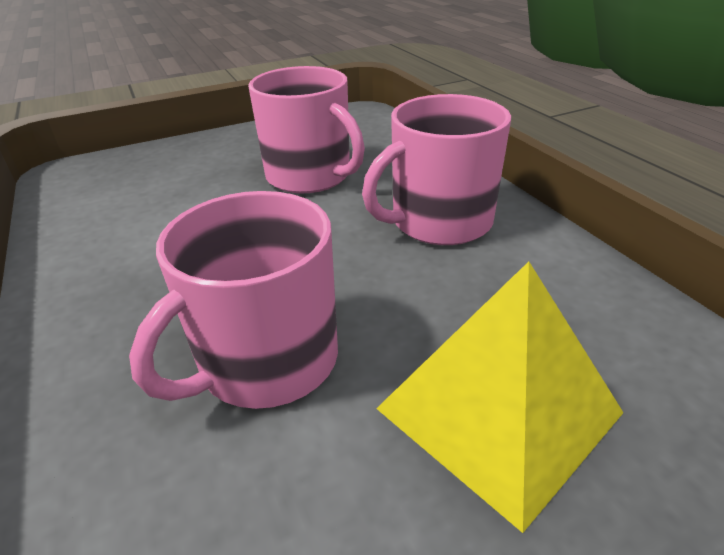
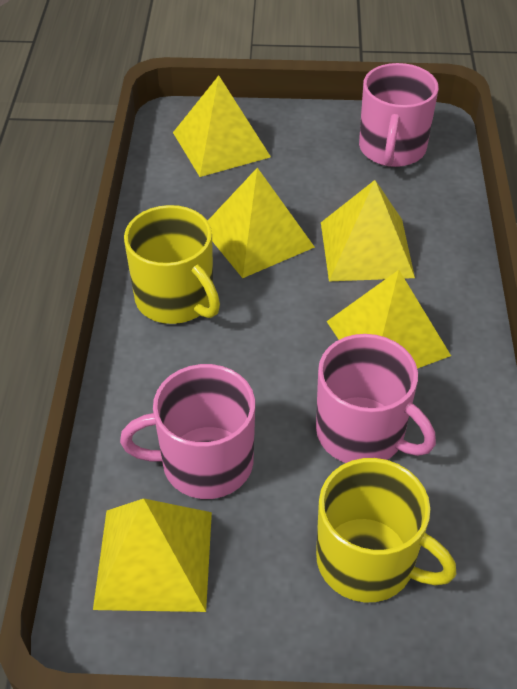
yellow mug: 0 -> 2
yellow pyramid: 1 -> 5

